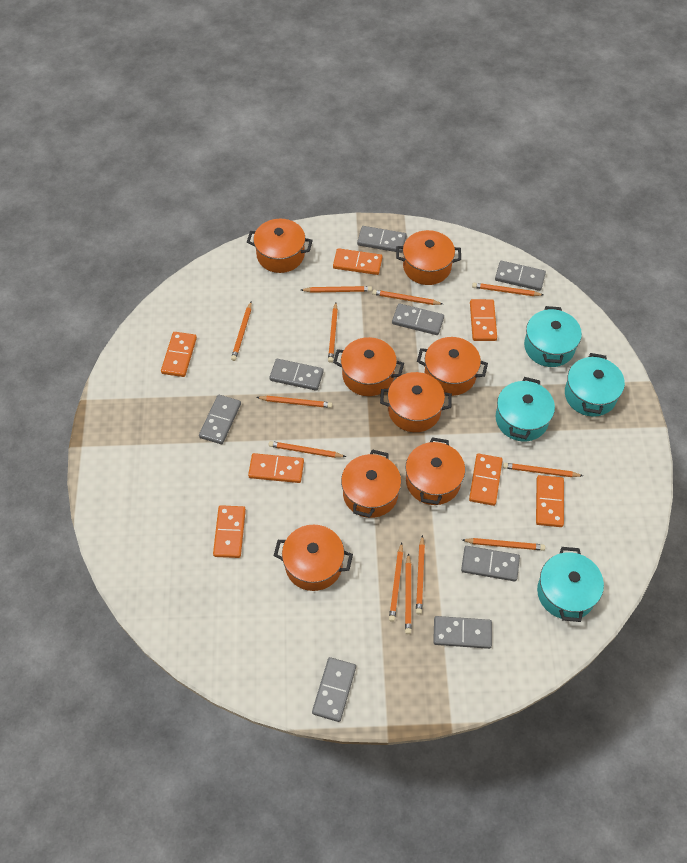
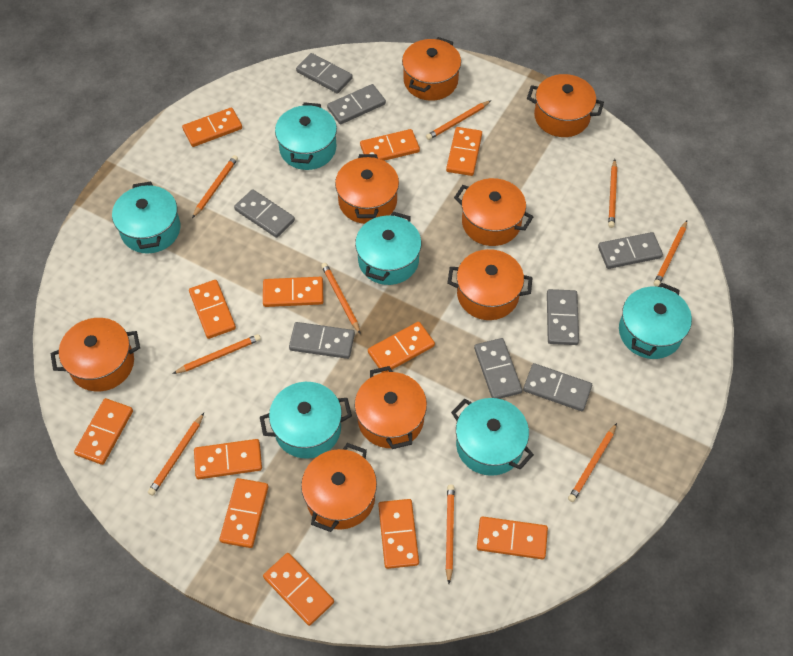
orange domino: 7 -> 12
orange pencil: 12 -> 9
turquoise pot: 4 -> 6

